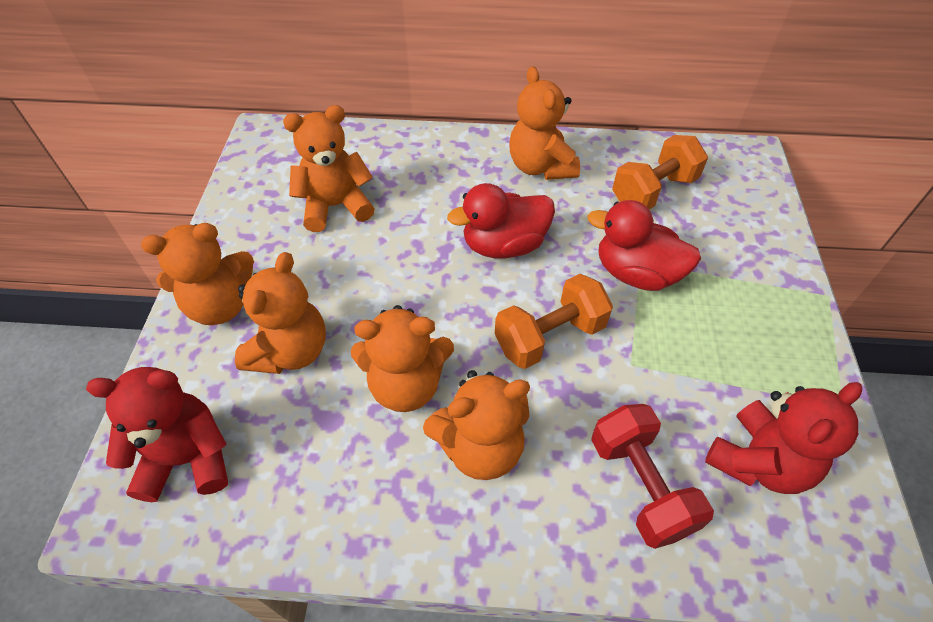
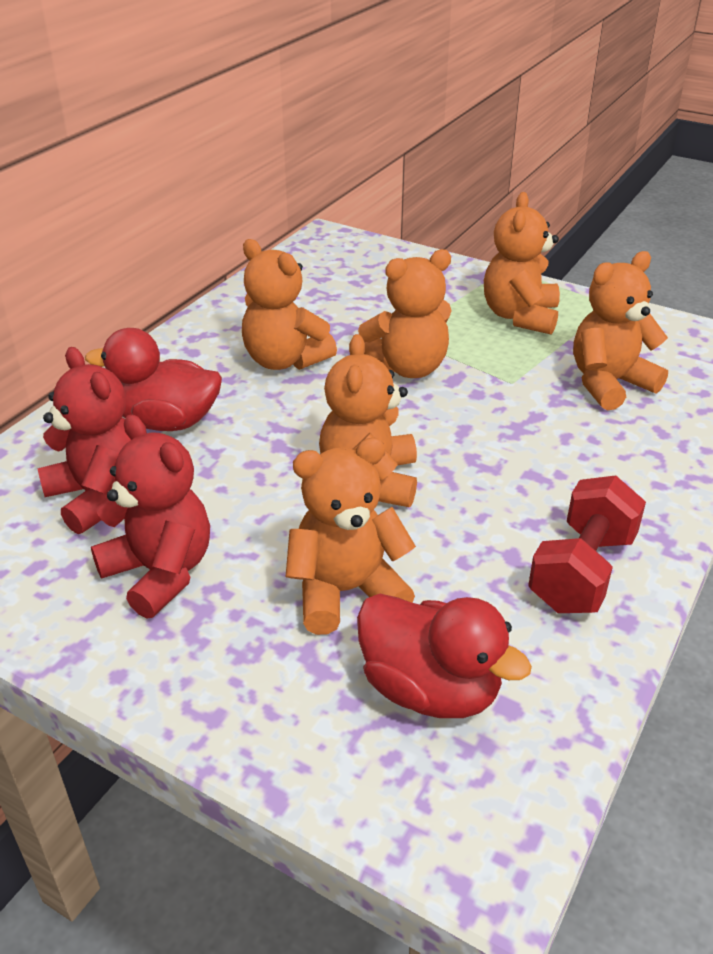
orange dumbbell: 2 -> 0

